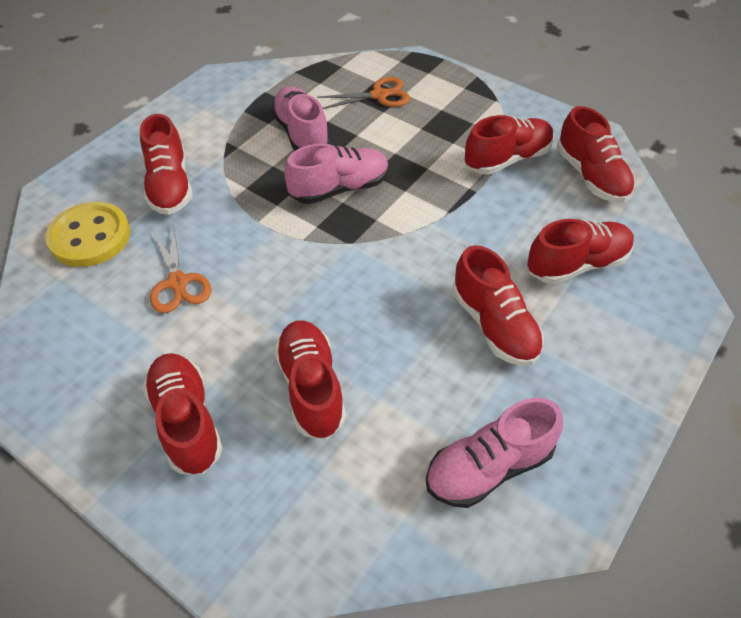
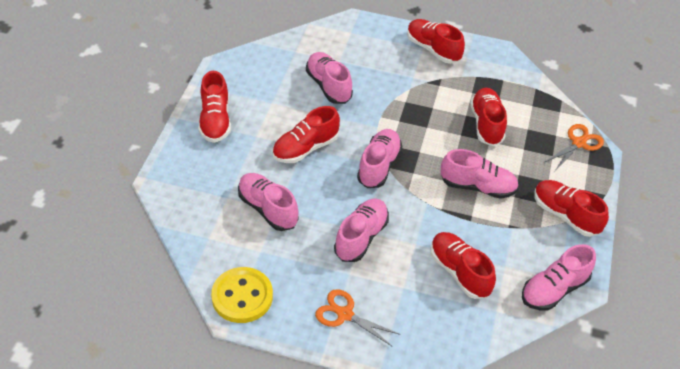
pink shoe: 3 -> 6
red shoe: 7 -> 6

